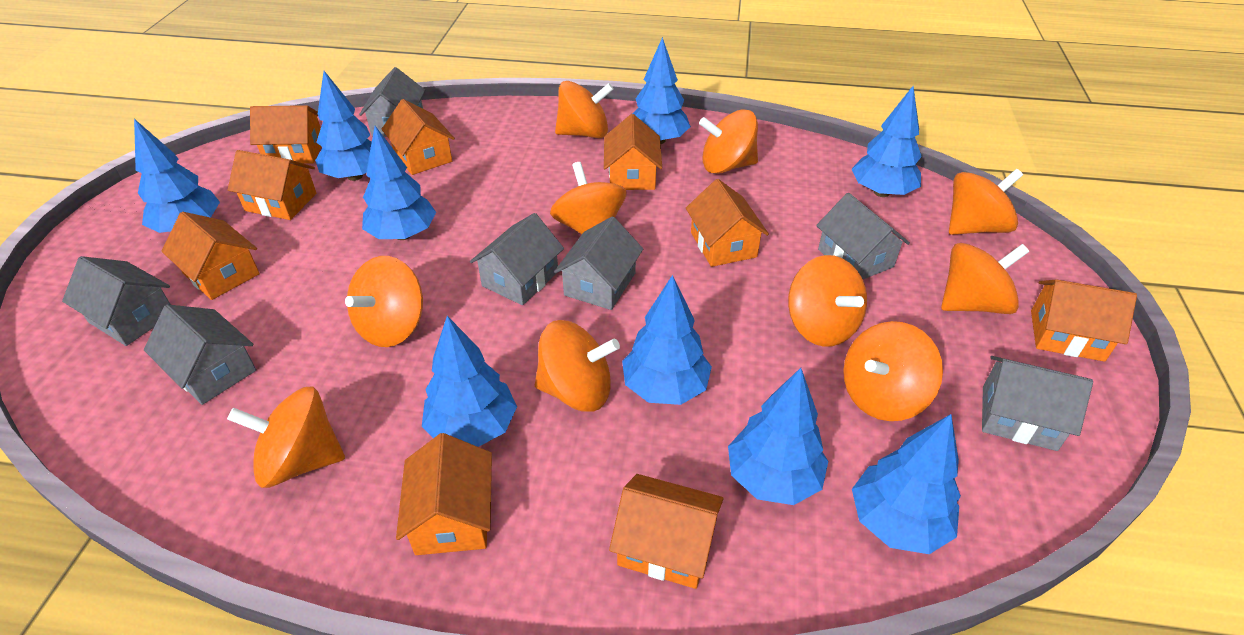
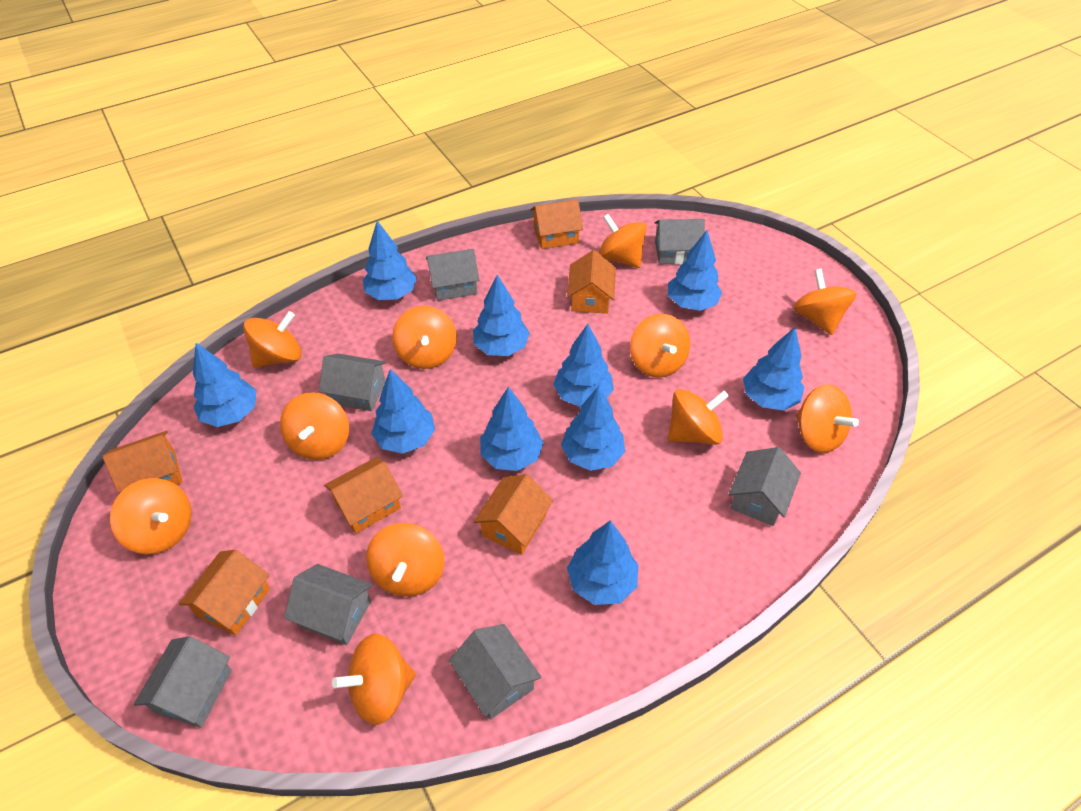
blue tree: 9 -> 10
orange house: 9 -> 6
orange spinning top: 10 -> 11

